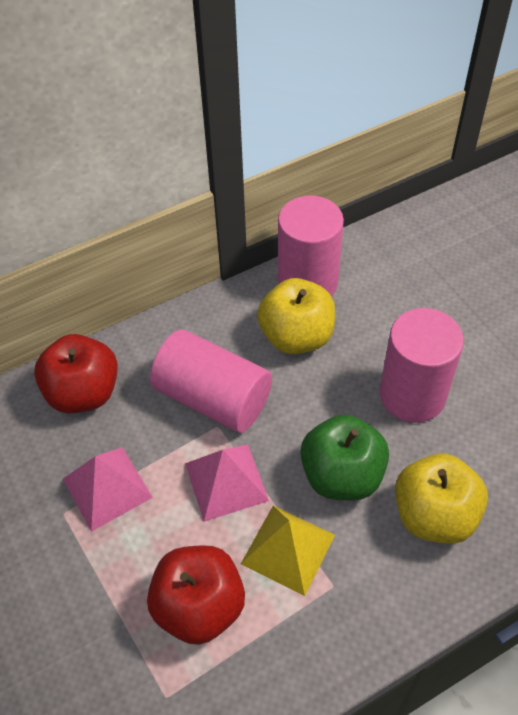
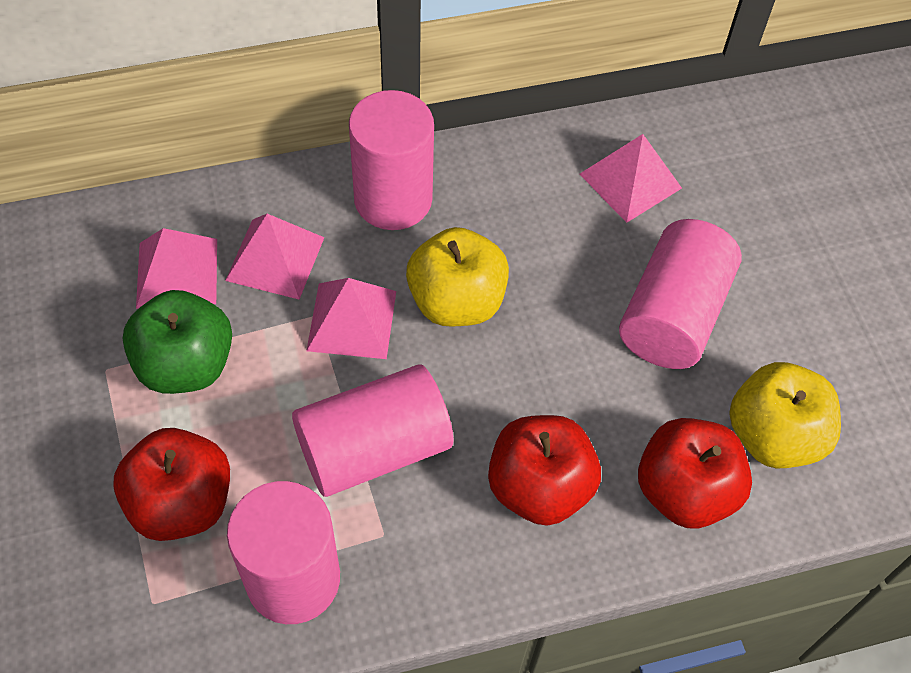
pink cylinder: 3 -> 4
pink pyramid: 2 -> 4
red apple: 2 -> 3
yellow pyramid: 1 -> 0

